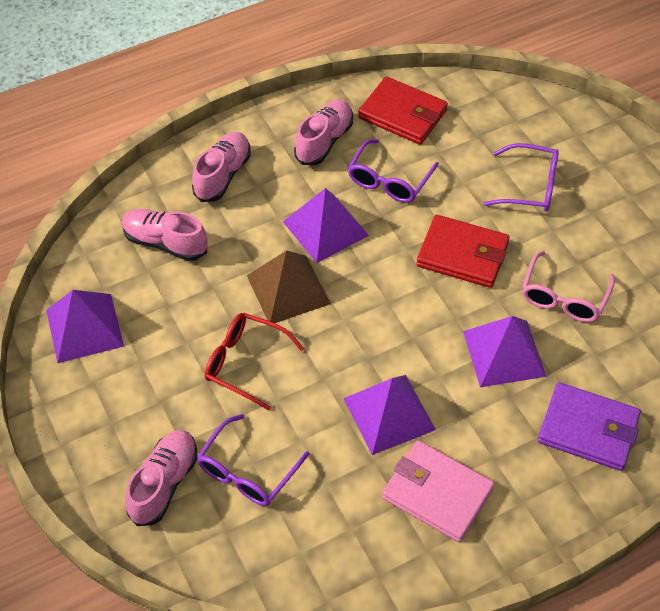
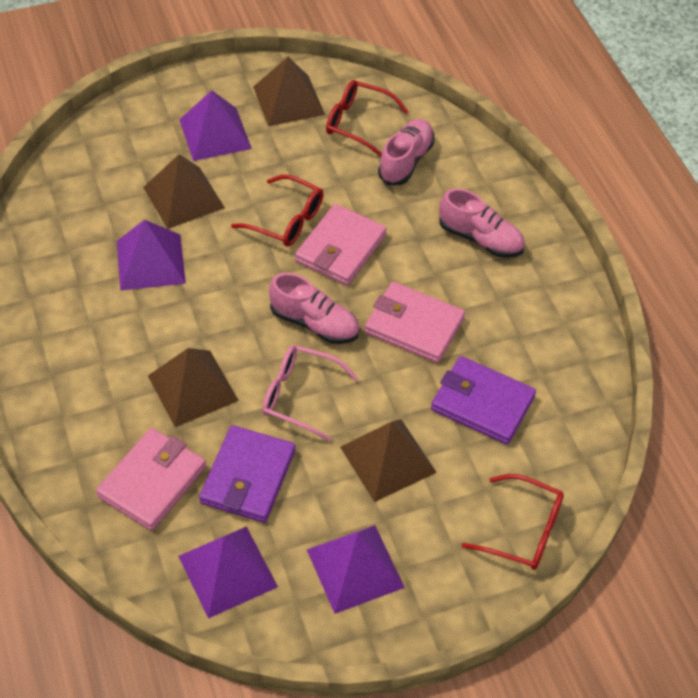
brown pyramid: 1 -> 4
pink shoe: 4 -> 3
pink wallet: 1 -> 3
purple glasses: 3 -> 0
purple wallet: 1 -> 2
red glasses: 1 -> 3
red wallet: 2 -> 0

